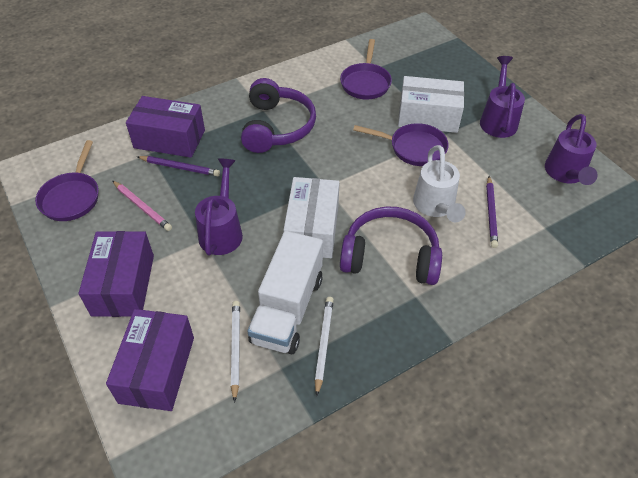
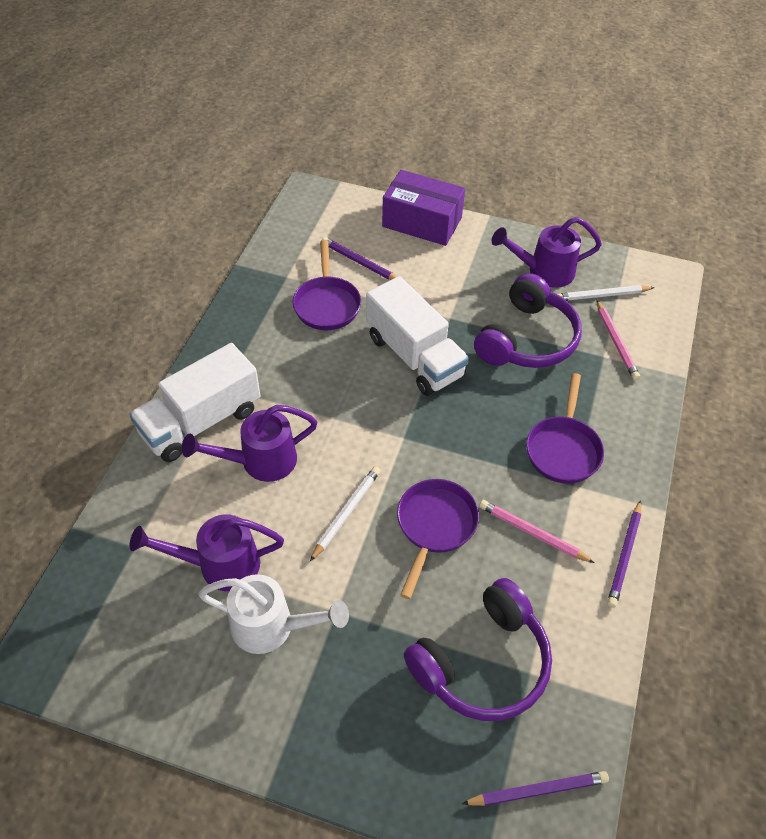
pink pencil: 1 -> 2
purple box: 3 -> 1
purple pencil: 2 -> 3
white box: 2 -> 0
white truck: 1 -> 2

